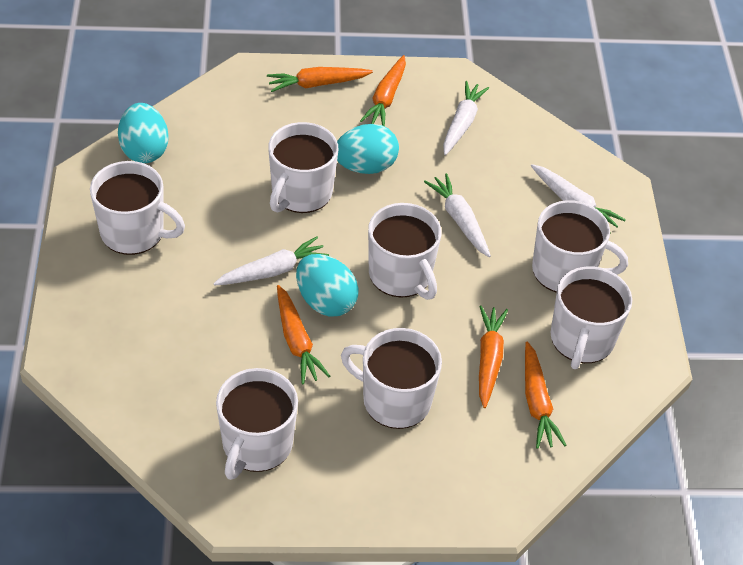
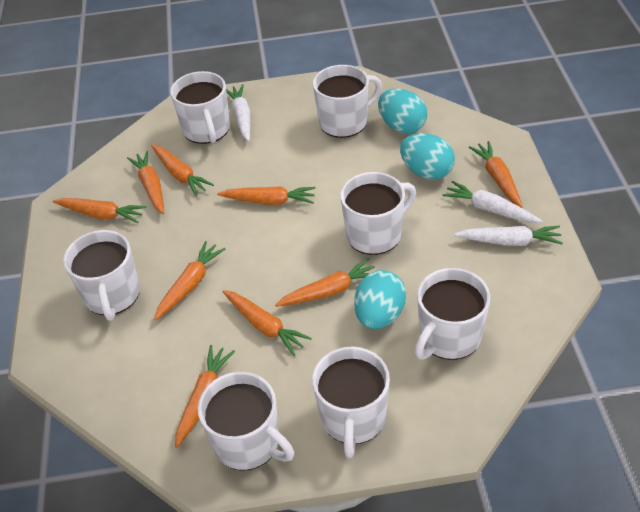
orange carrot: 5 -> 9
white carrot: 4 -> 3

